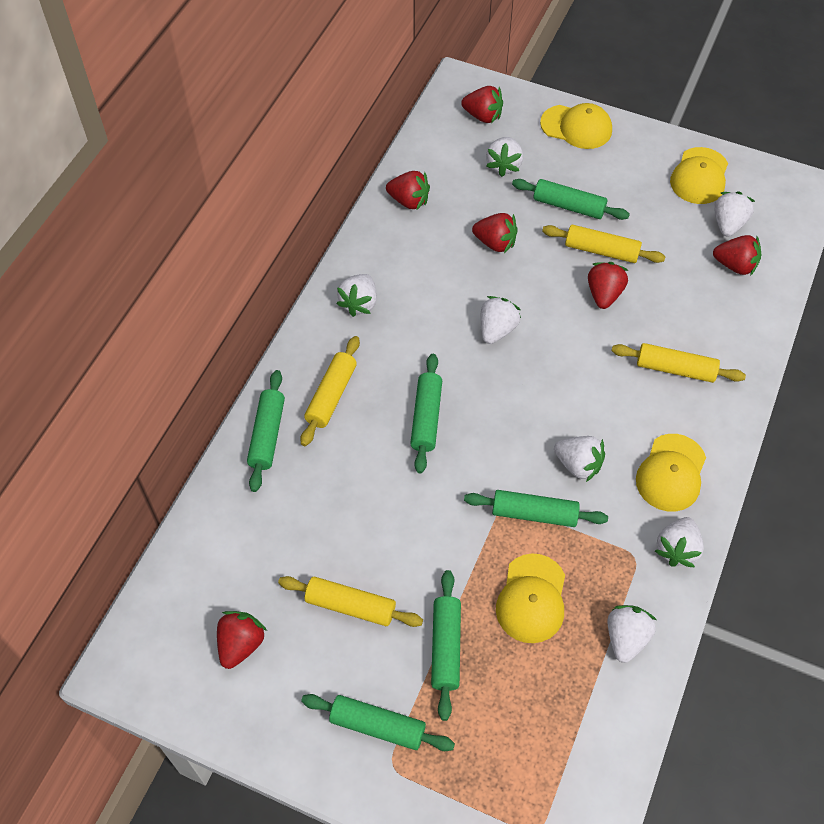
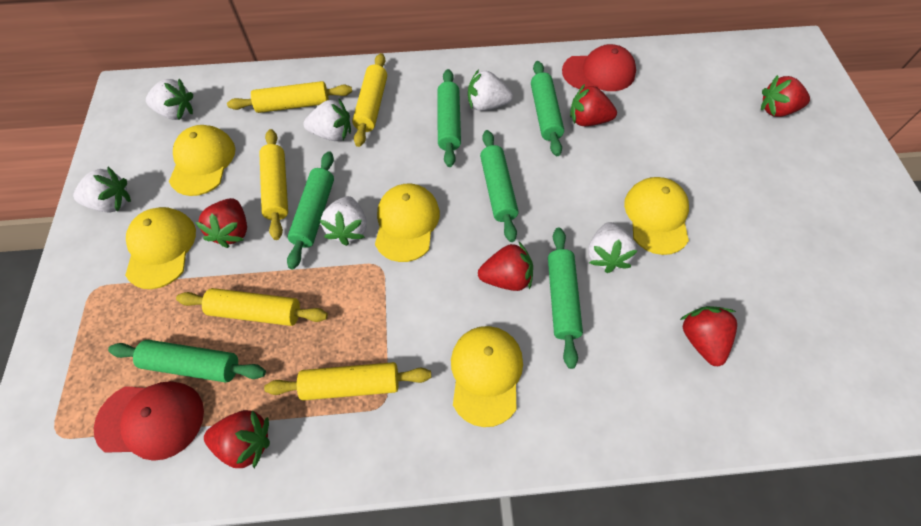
red cap: 0 -> 2
white strawberry: 7 -> 6
yellow cap: 4 -> 5
yellow rolling pin: 4 -> 5

